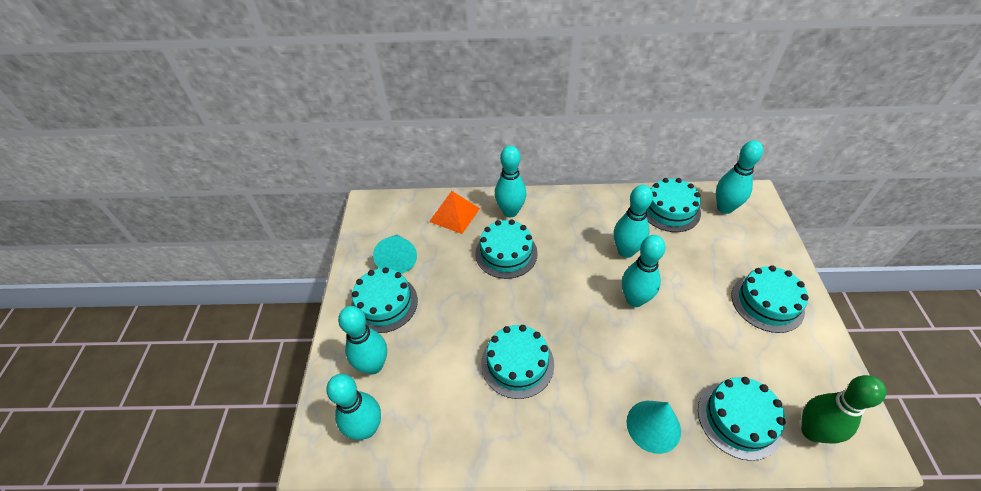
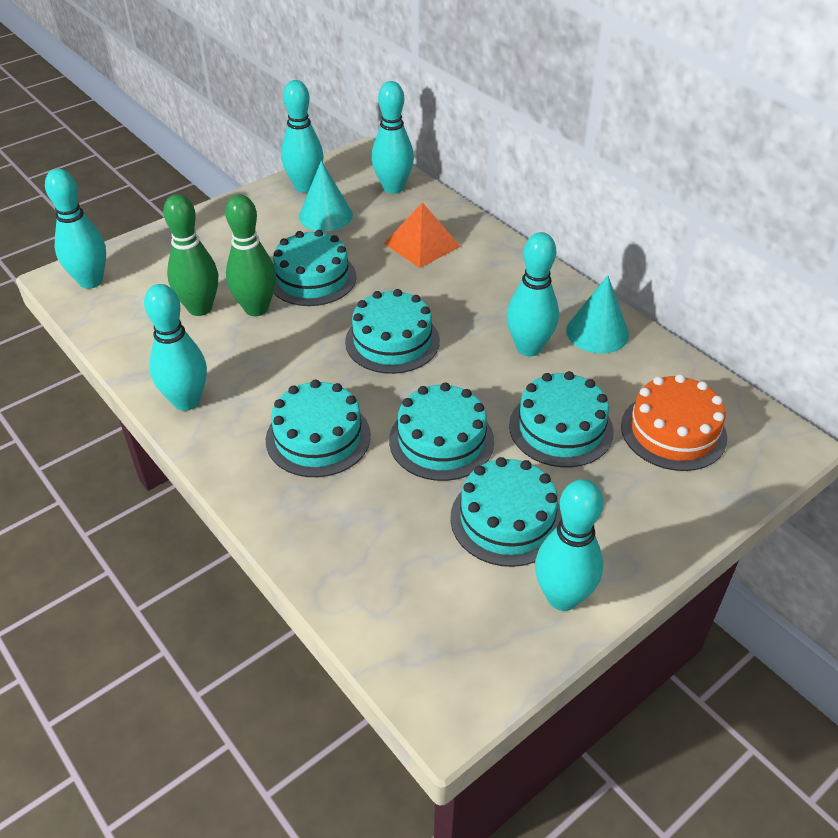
green bowling pin: 1 -> 2
orange cake: 0 -> 1

